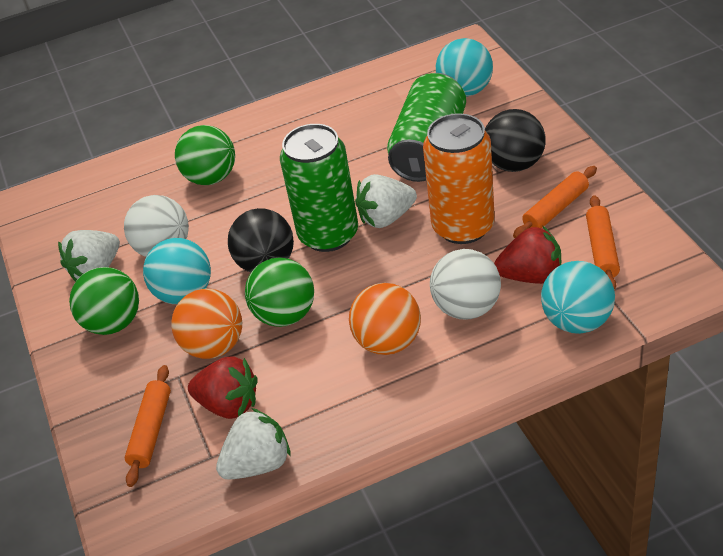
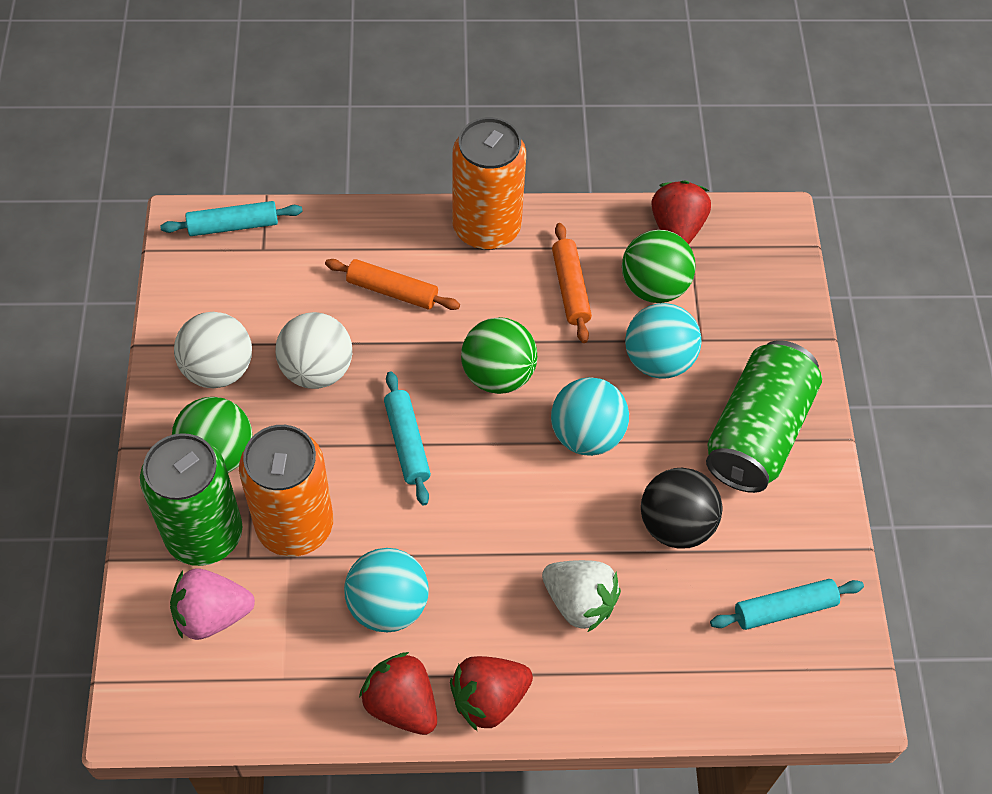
black ball: 2 -> 1
orange ball: 2 -> 0
orange can: 1 -> 2
orange rolling pin: 3 -> 2
pink strawberry: 0 -> 1
red strawberry: 2 -> 3
turquoise rolling pin: 0 -> 3
white strawberry: 3 -> 1

